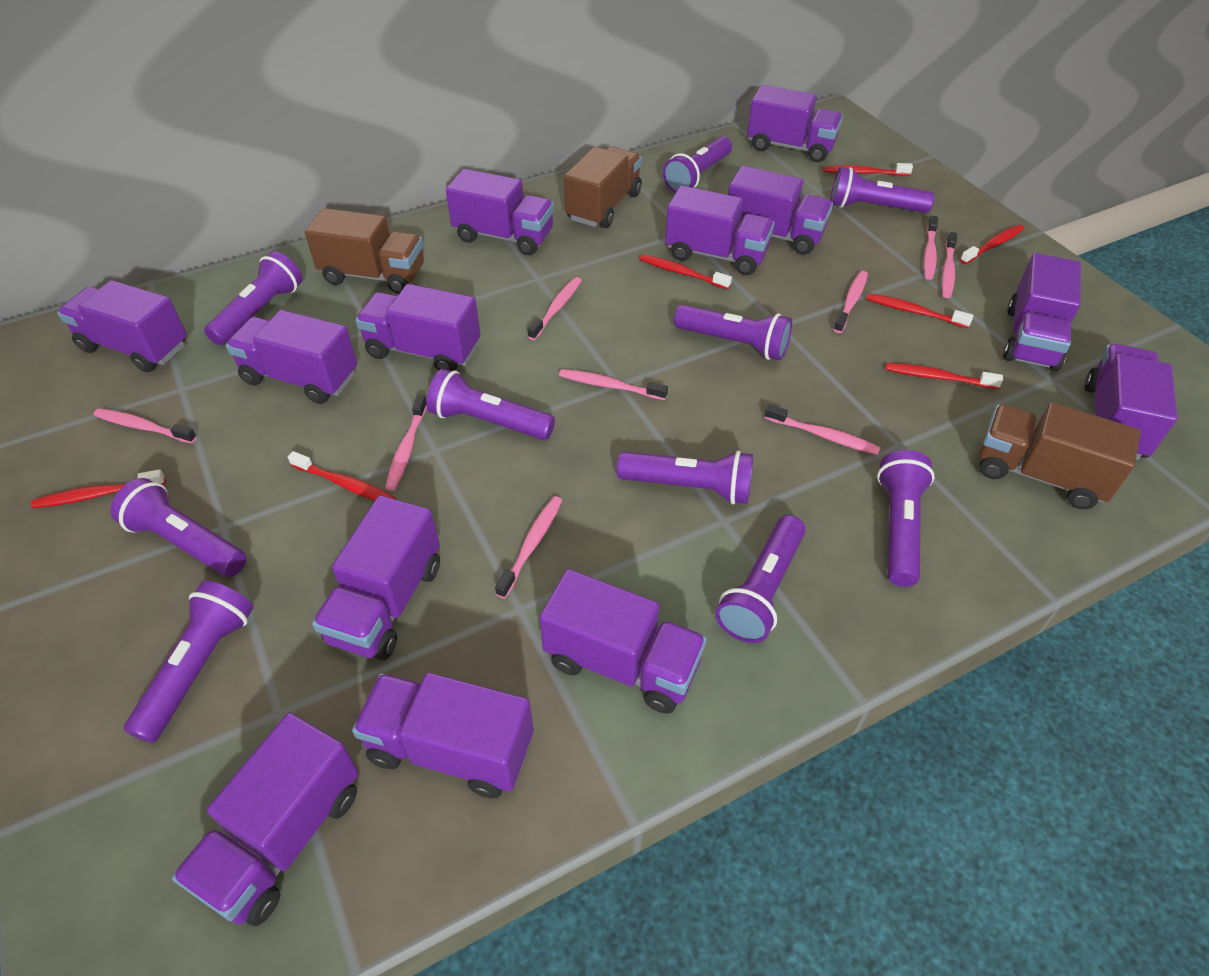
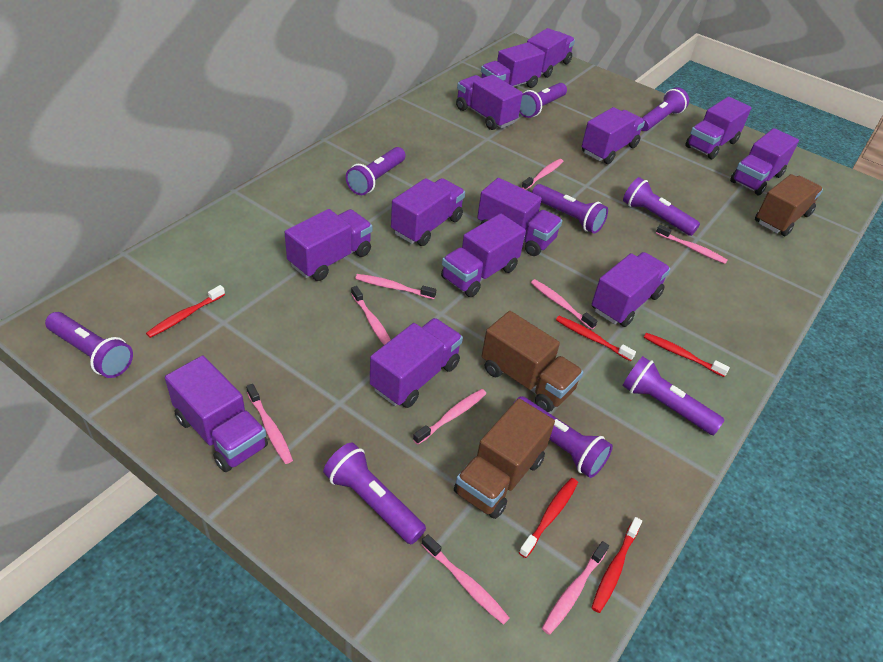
purple flashlight: 10 -> 9
red toothbrush: 7 -> 5

